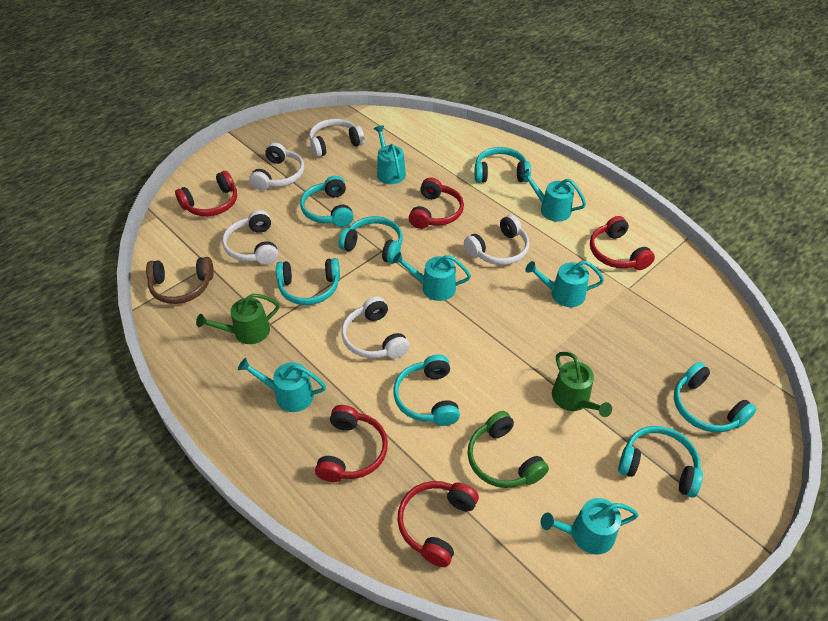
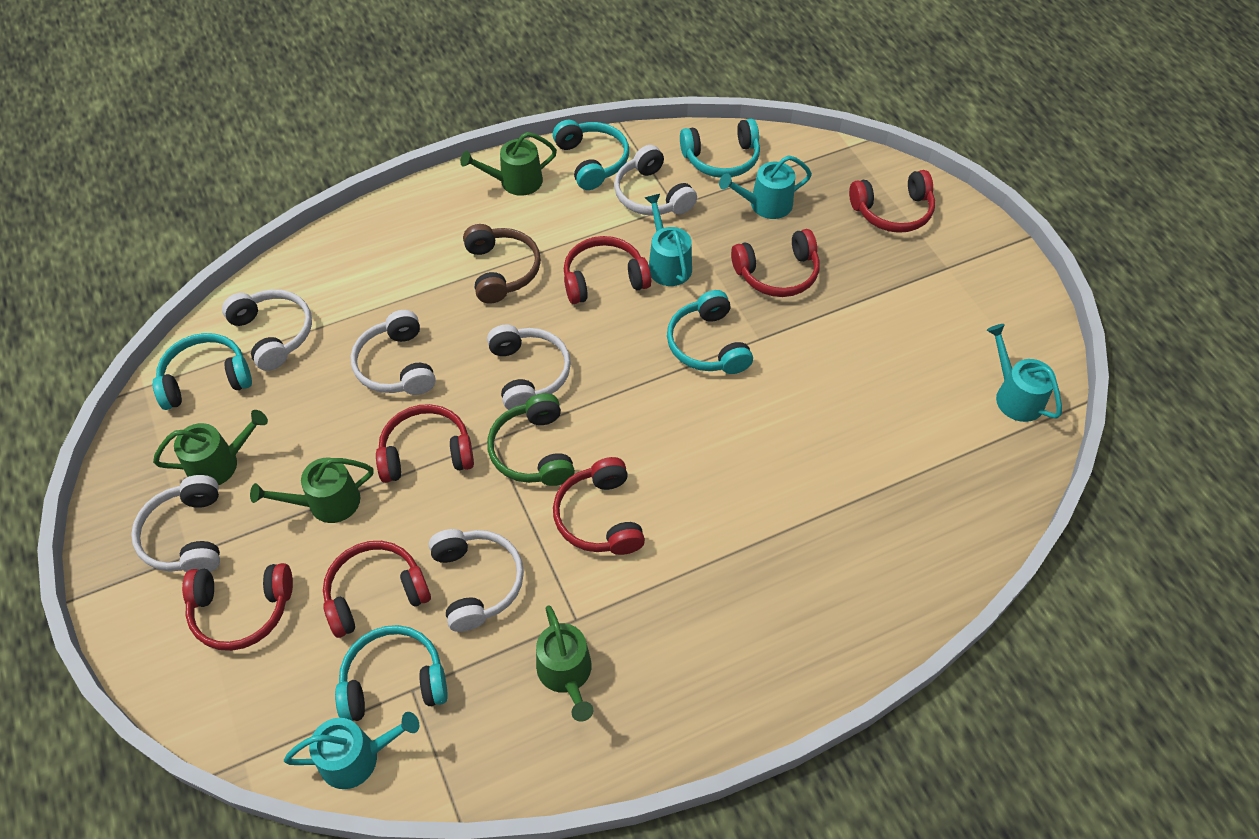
green watering can: 2 -> 4
red headphones: 5 -> 7
turquoise headphones: 7 -> 5
turquoise watering can: 6 -> 4
white headphones: 5 -> 6

